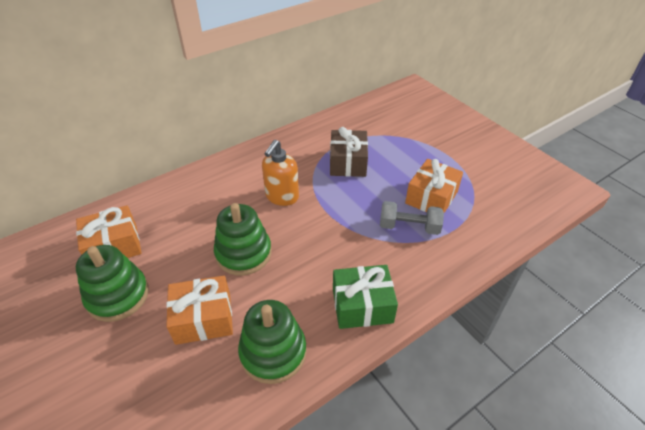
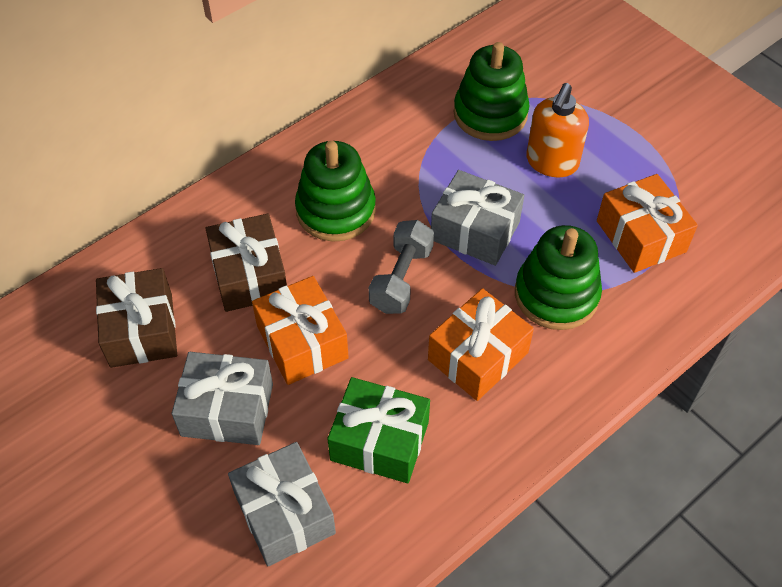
brown gift: 1 -> 2
grey gift: 0 -> 3

